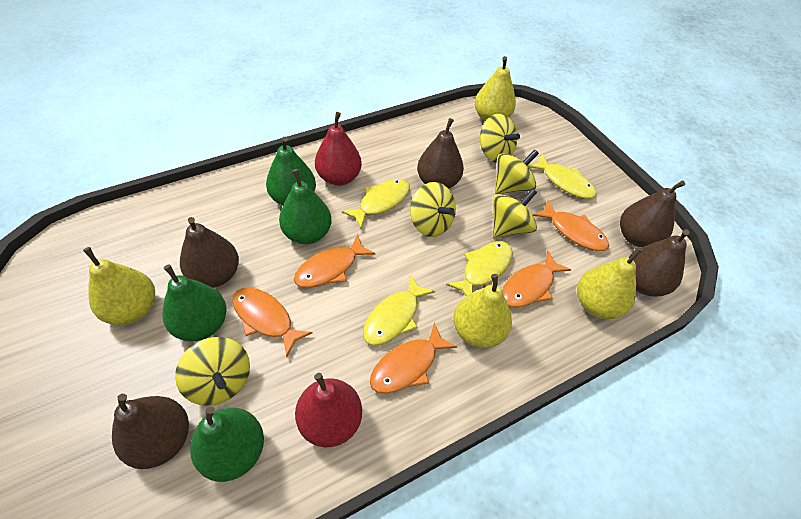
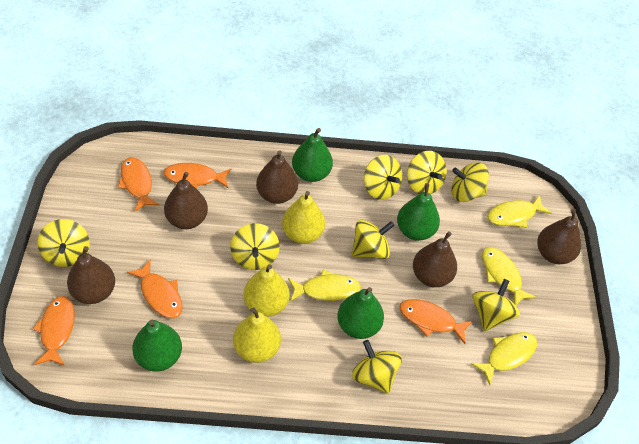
red pear: 2 -> 0
yellow pear: 4 -> 3
yellow spinning top: 5 -> 8

